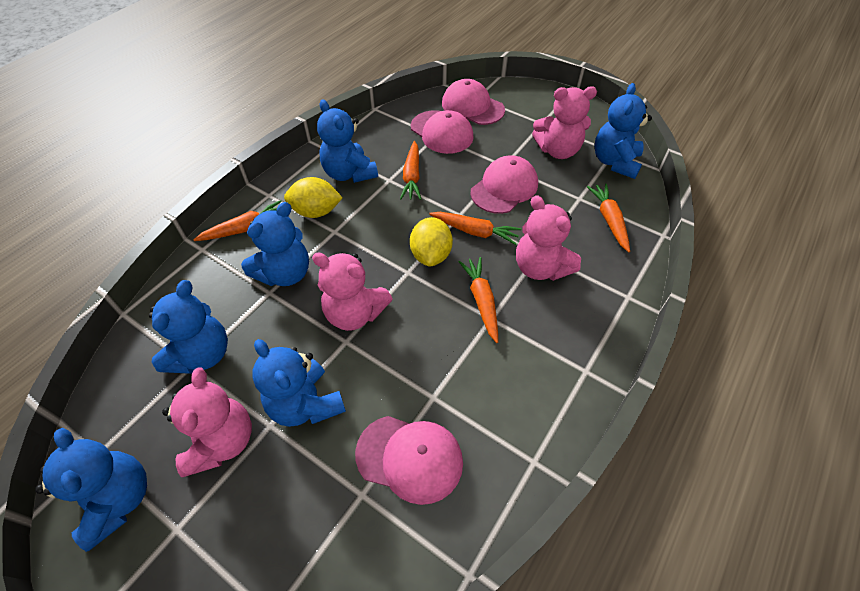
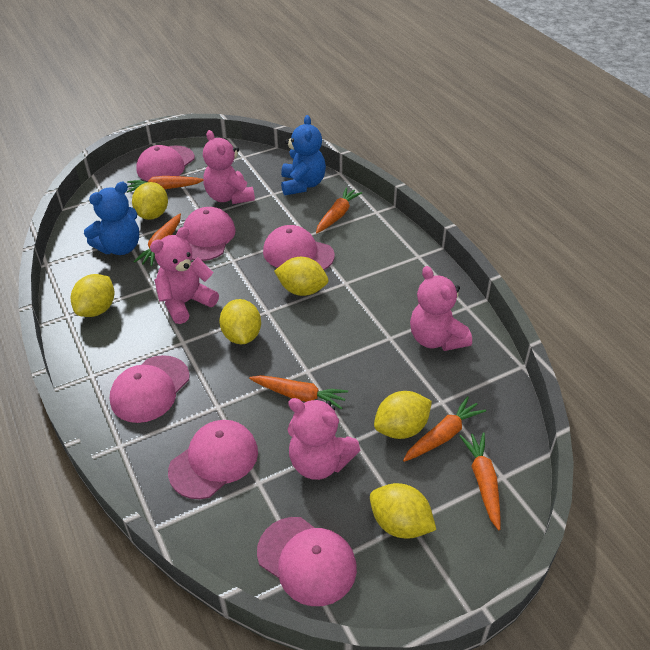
blue teddy bear: 6 -> 2
orange carrot: 5 -> 6
pink cap: 4 -> 6
yellow lemon: 2 -> 6

